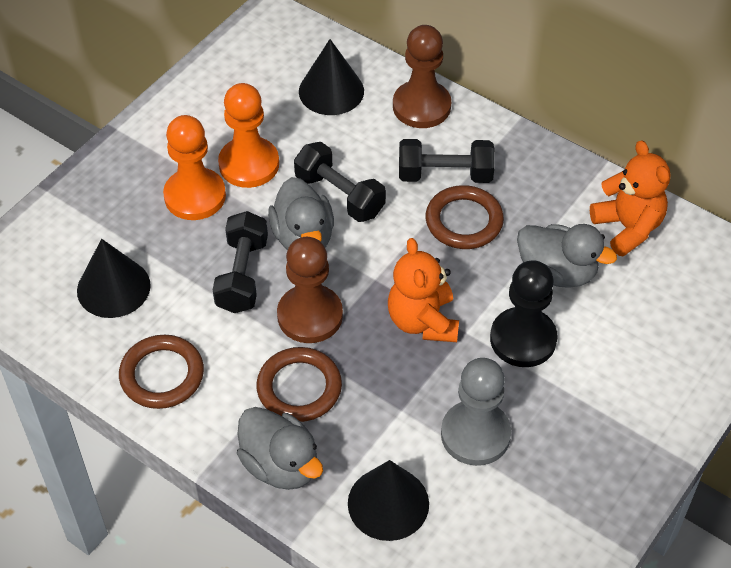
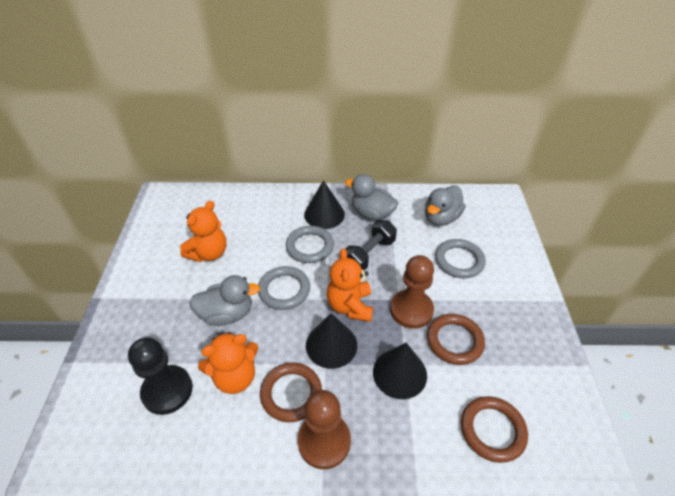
black dumbbell: 3 -> 1
grey pawn: 1 -> 0
grey ring: 0 -> 3
orange pawn: 2 -> 0
orange teddy bear: 2 -> 3

